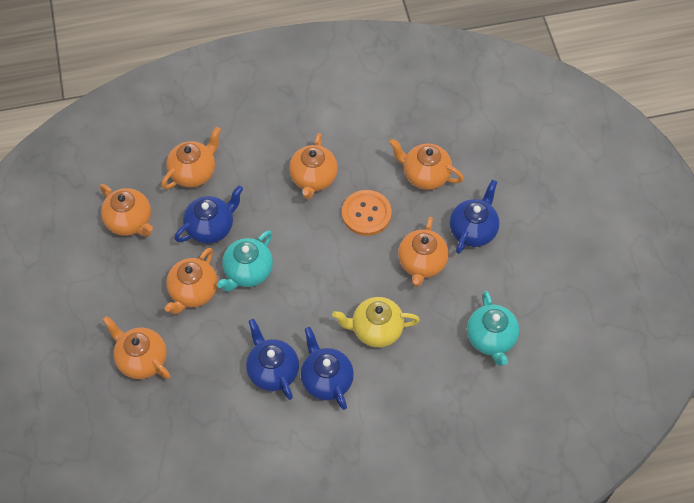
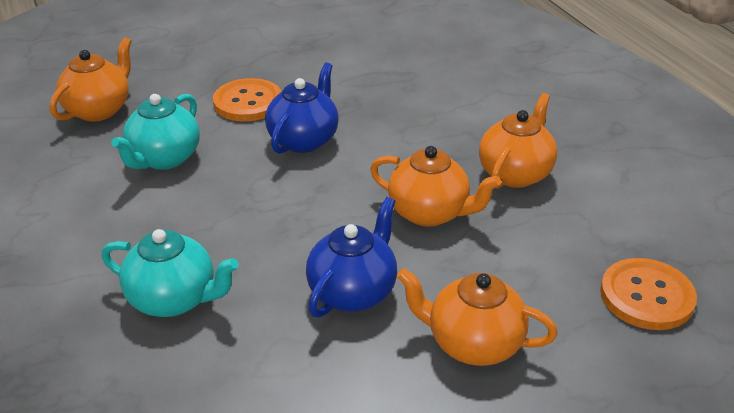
blue teapot: 4 -> 2
orange button: 1 -> 2
orange teapot: 7 -> 4
yellow teapot: 1 -> 0

